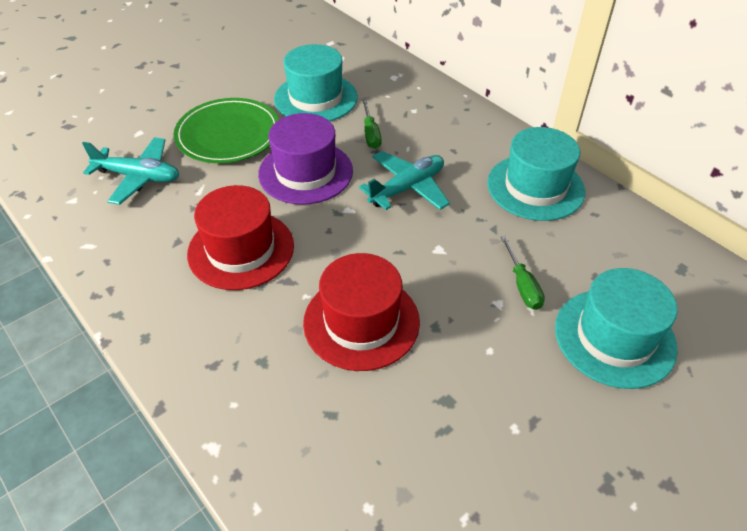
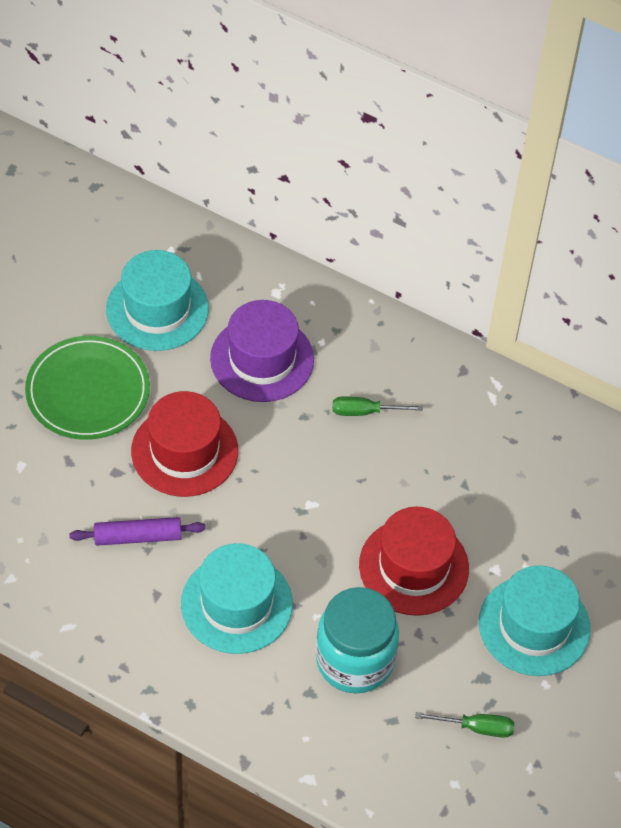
purple rolling pin: 0 -> 1
turquoise jar: 0 -> 1
turquoise plane: 2 -> 0

